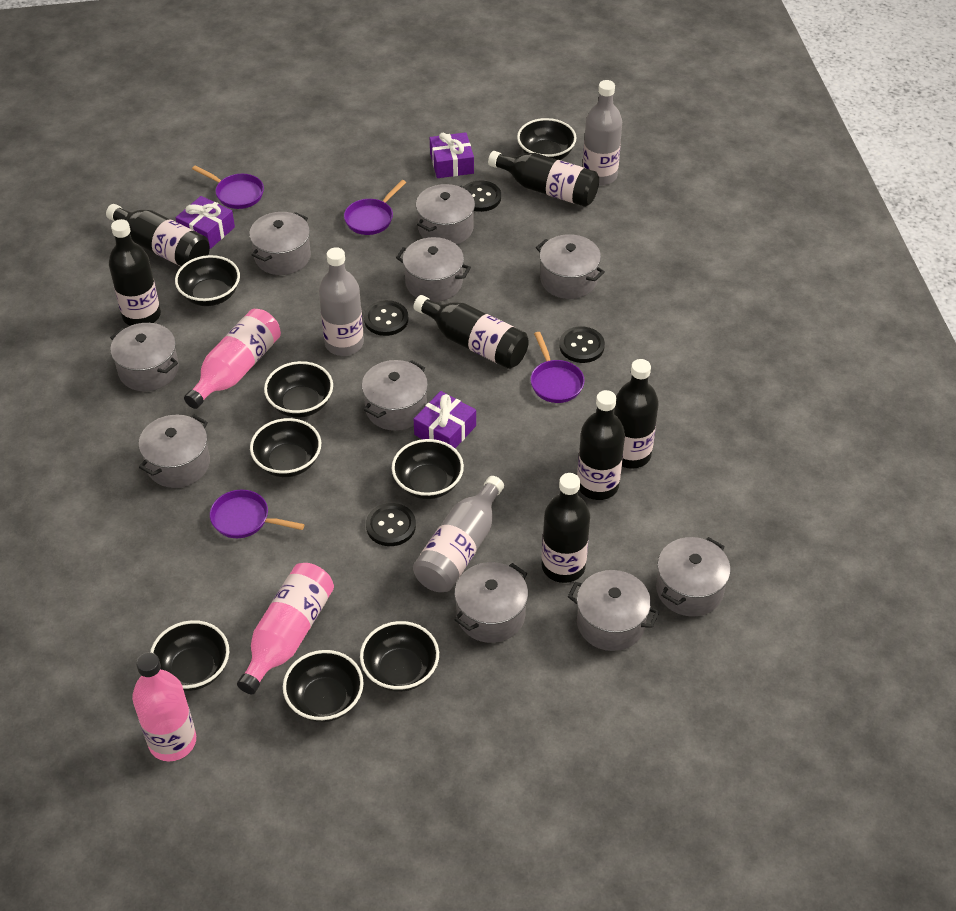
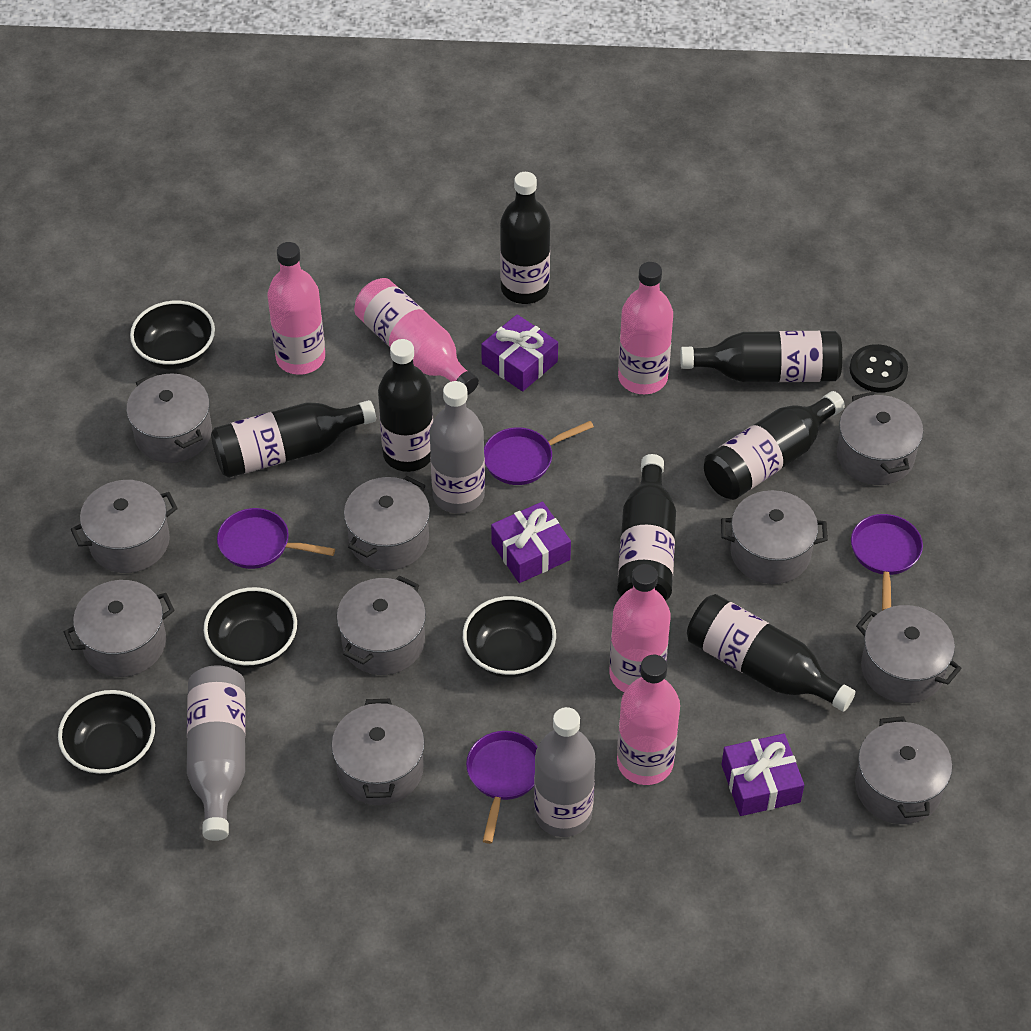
black bowl: 8 -> 4
black button: 4 -> 1
pink bottle: 3 -> 5

